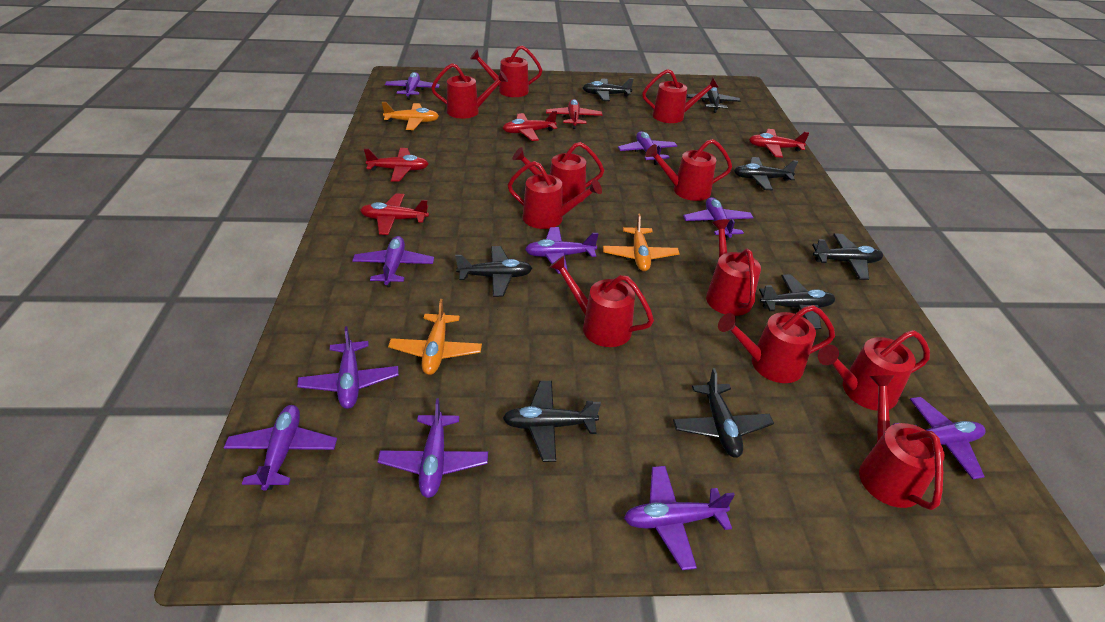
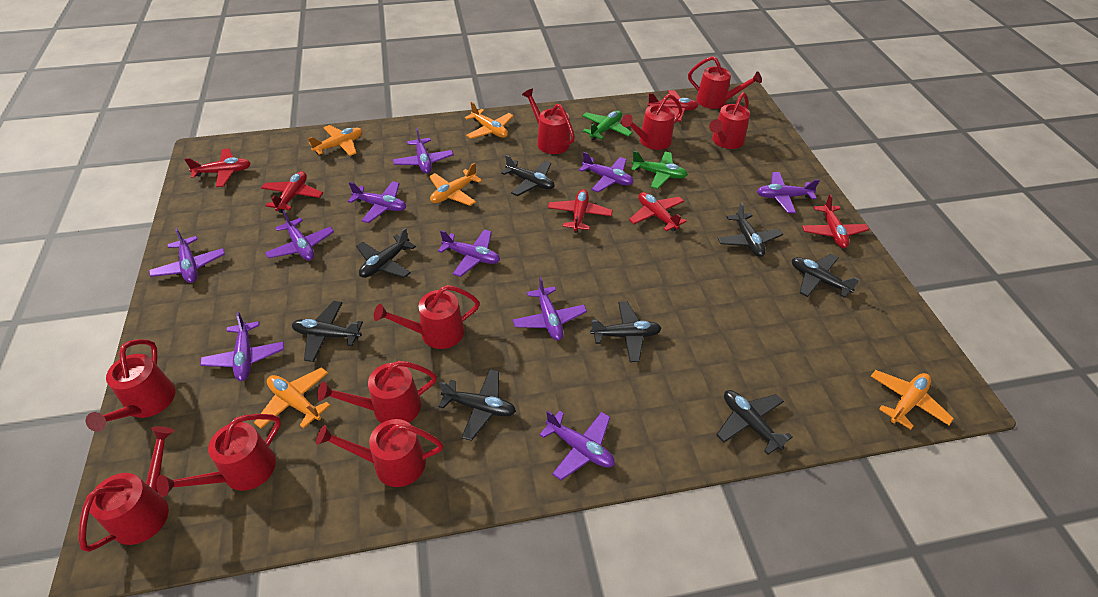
green plane: 0 -> 2
orange plane: 3 -> 5
red plane: 5 -> 6
red watering can: 11 -> 10

